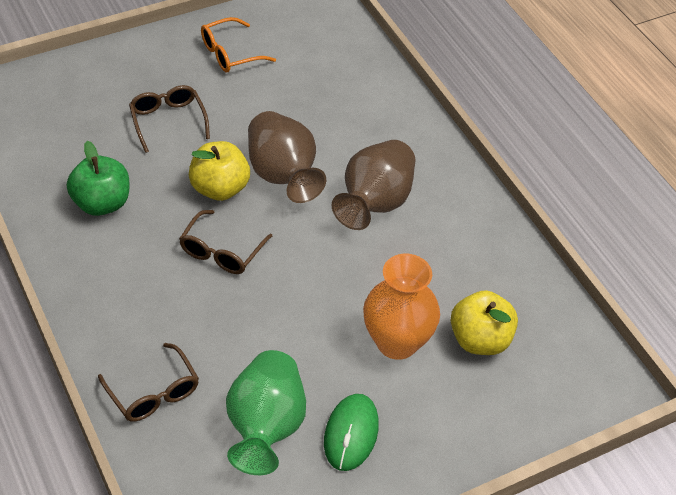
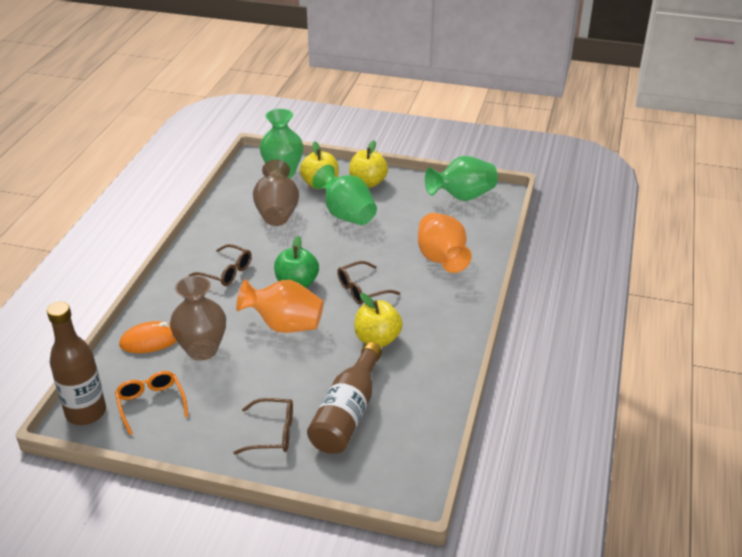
brown bottle: 0 -> 2
green mouse: 1 -> 0
green vase: 1 -> 3
orange mouse: 0 -> 1
orange vase: 1 -> 2
yellow apple: 2 -> 3

